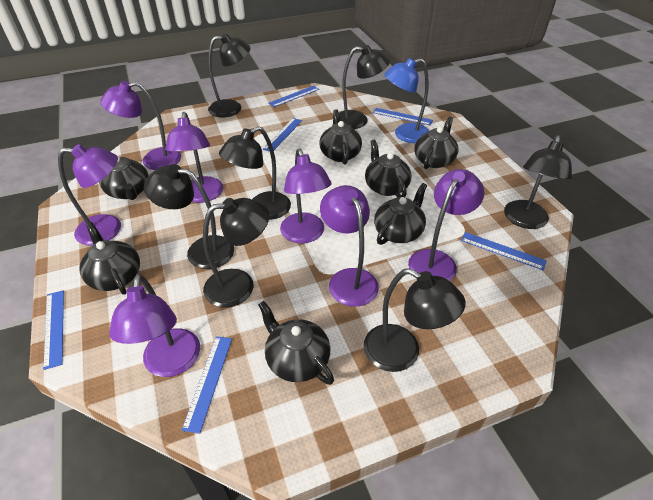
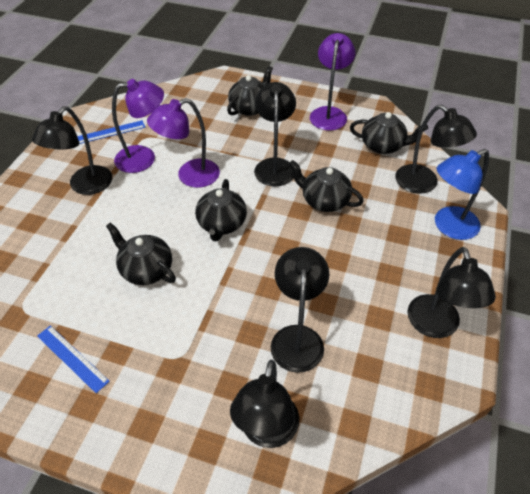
black lamp: 7 -> 6
black teapot: 7 -> 5
blue ruler: 6 -> 2
purple lamp: 7 -> 3

